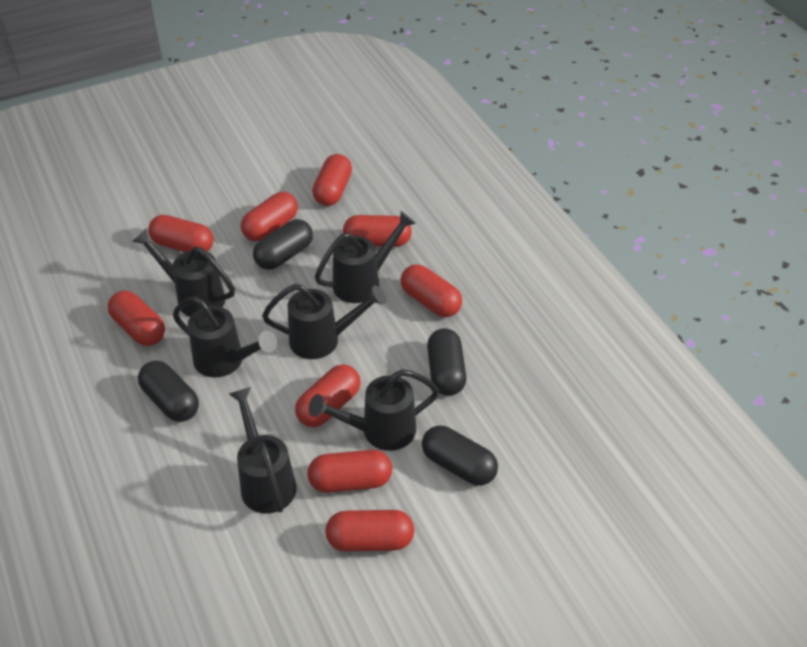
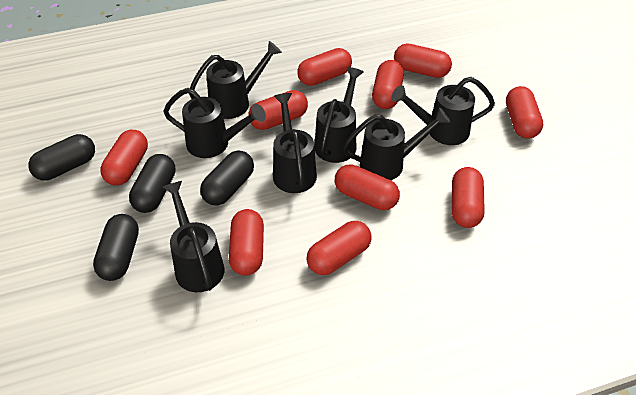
black watering can: 6 -> 7
red capsule: 9 -> 10

